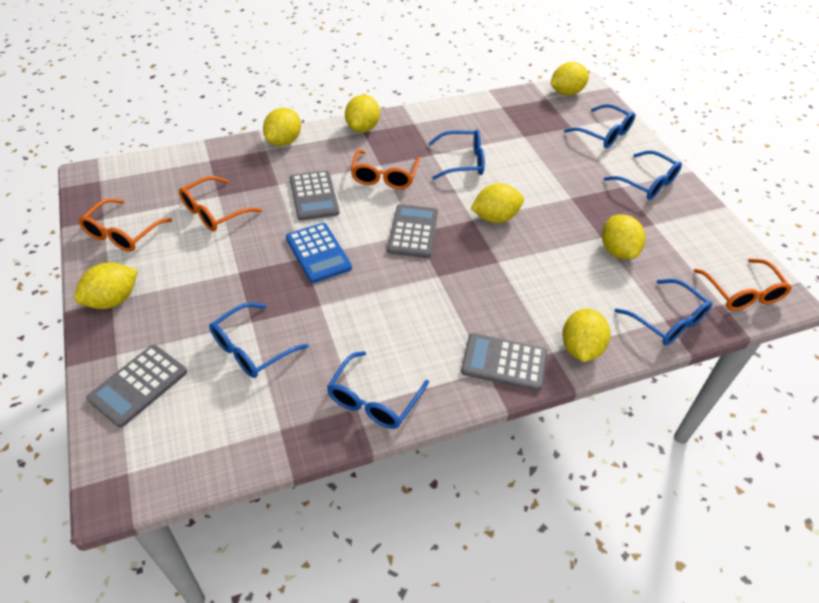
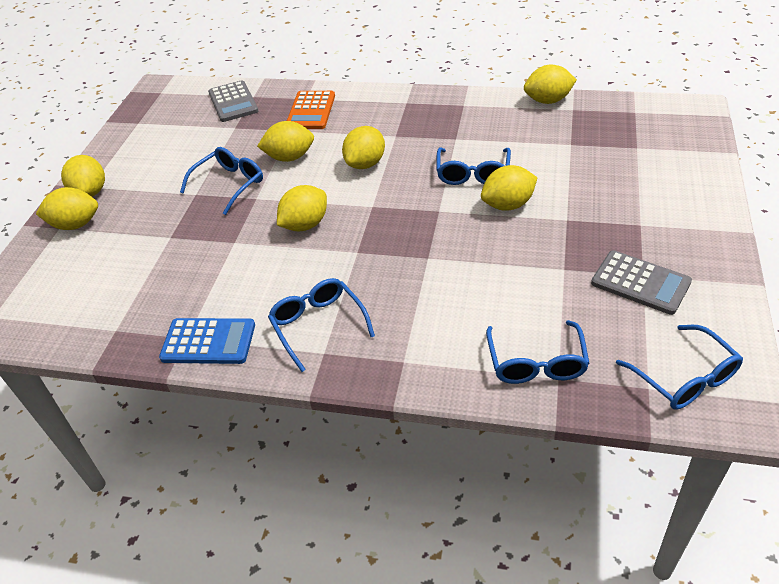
blue glasses: 6 -> 5
grey calculator: 4 -> 2
orange calculator: 0 -> 1
orange glasses: 4 -> 0

